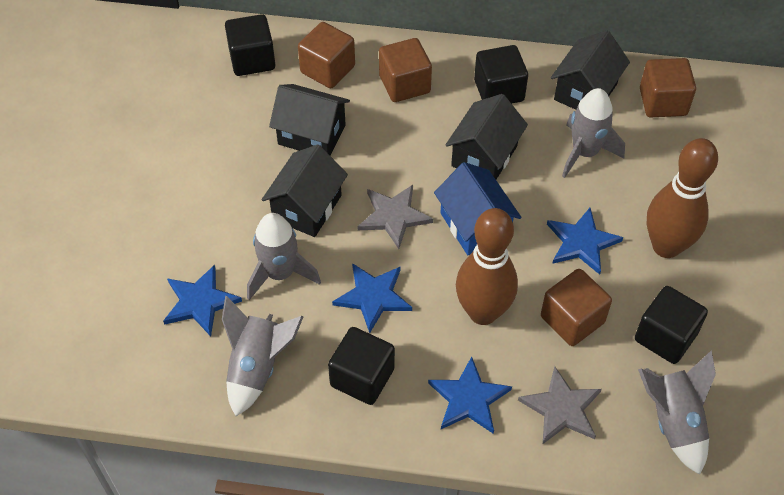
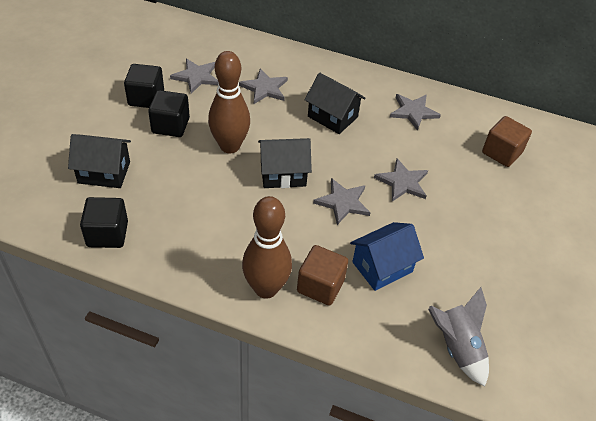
black cube: 4 -> 3
black house: 4 -> 3
blue star: 4 -> 0
brown cube: 4 -> 2
grey rocket: 4 -> 1
grey star: 2 -> 5

